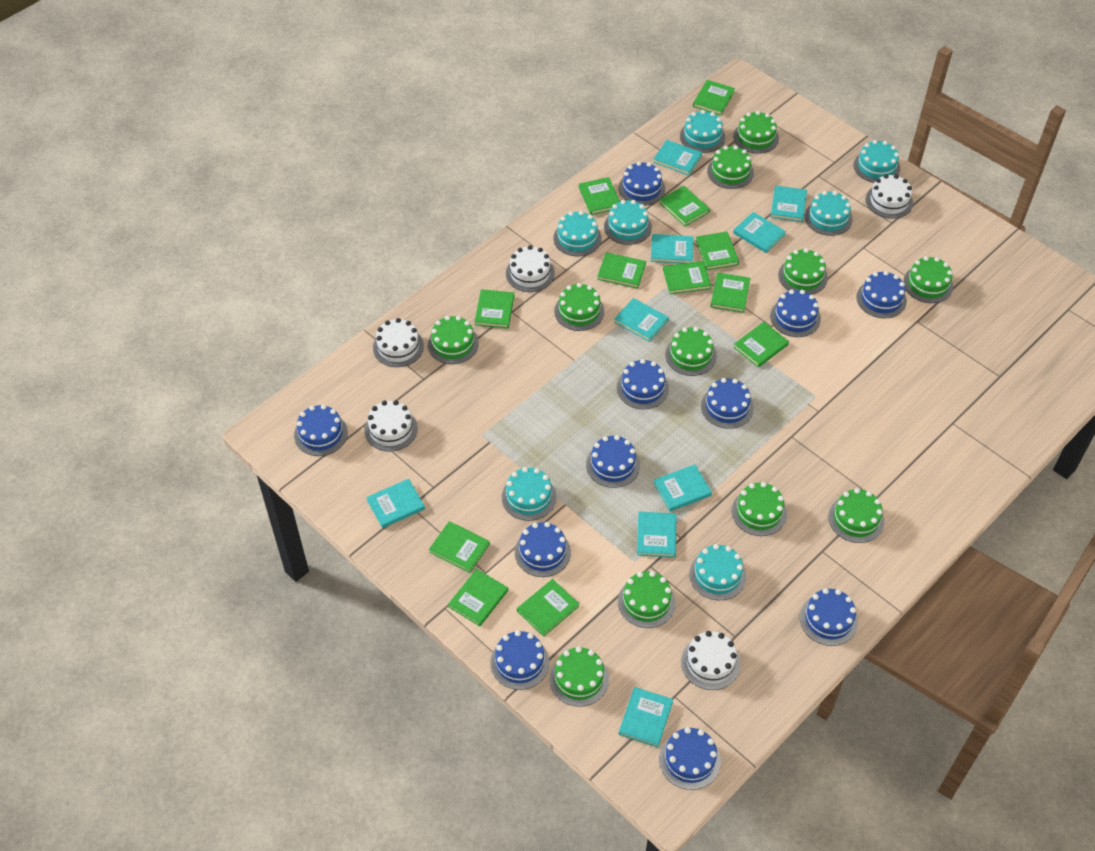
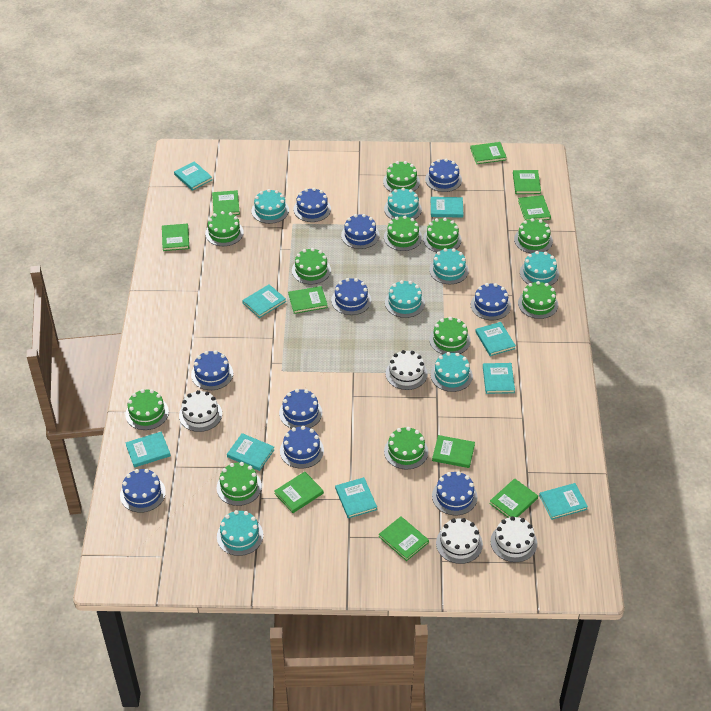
blue cake: 11 -> 10
green book: 12 -> 10
white cake: 5 -> 4

